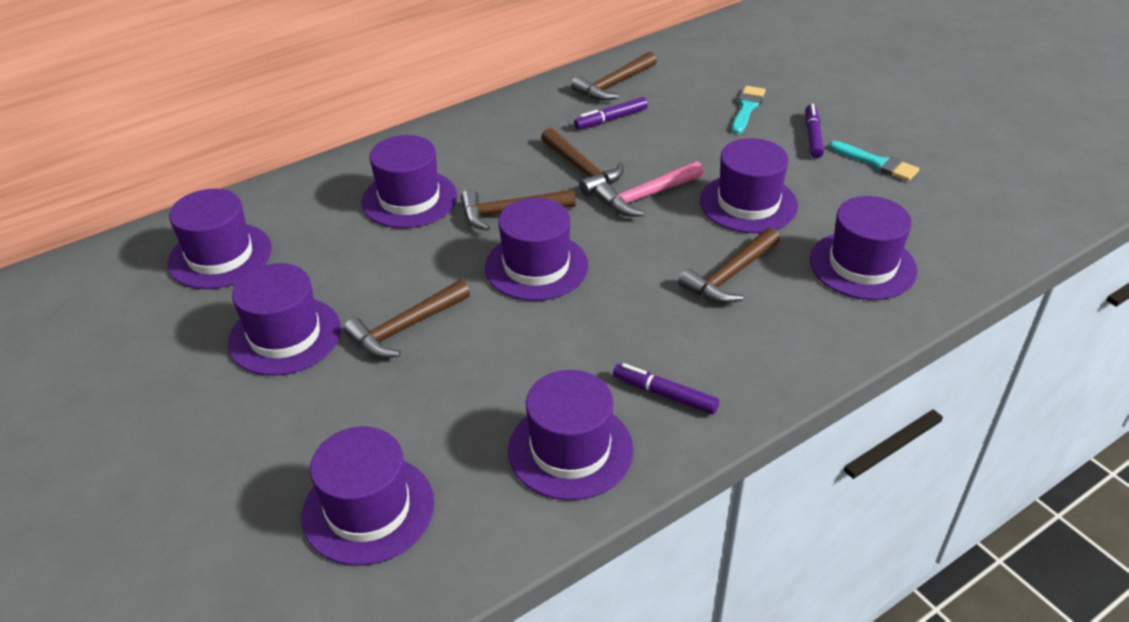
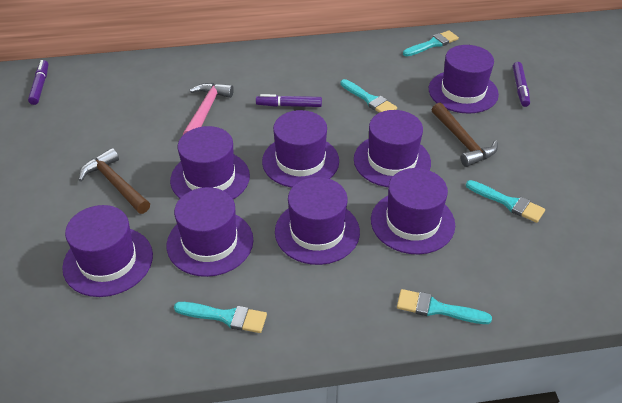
brown hammer: 5 -> 2
turquoise brush: 2 -> 5

